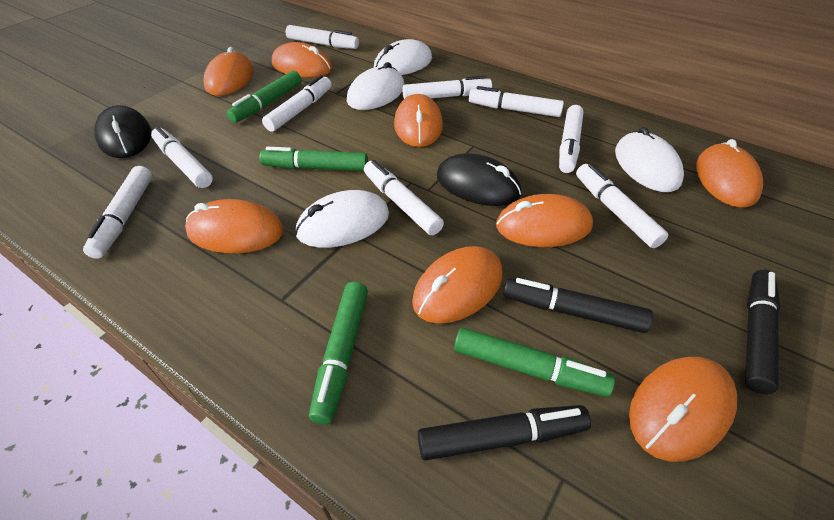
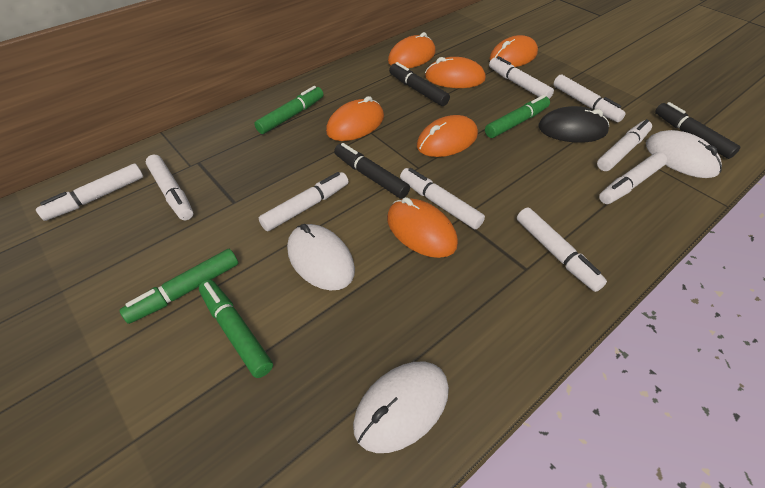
black mouse: 2 -> 1
orange mouse: 8 -> 6
white mouse: 4 -> 3

